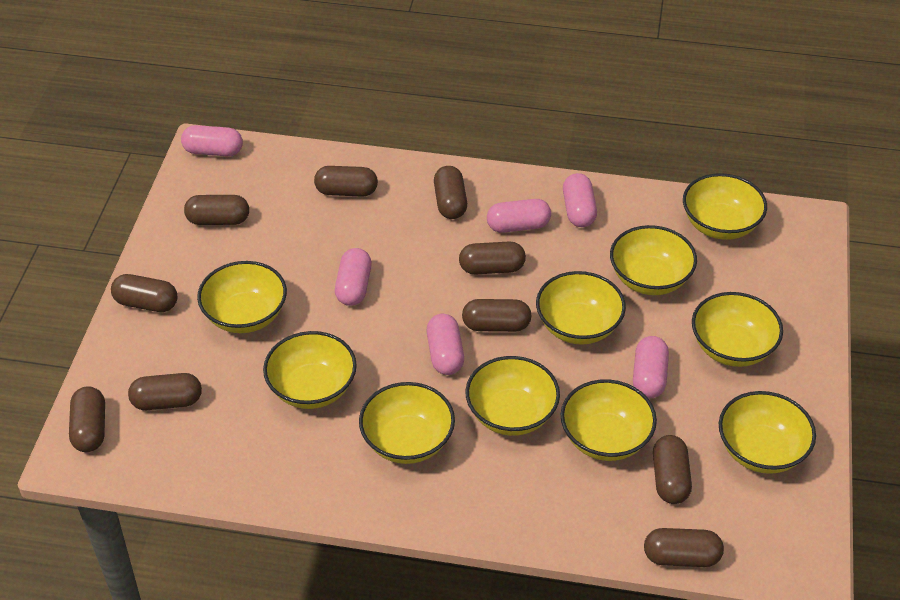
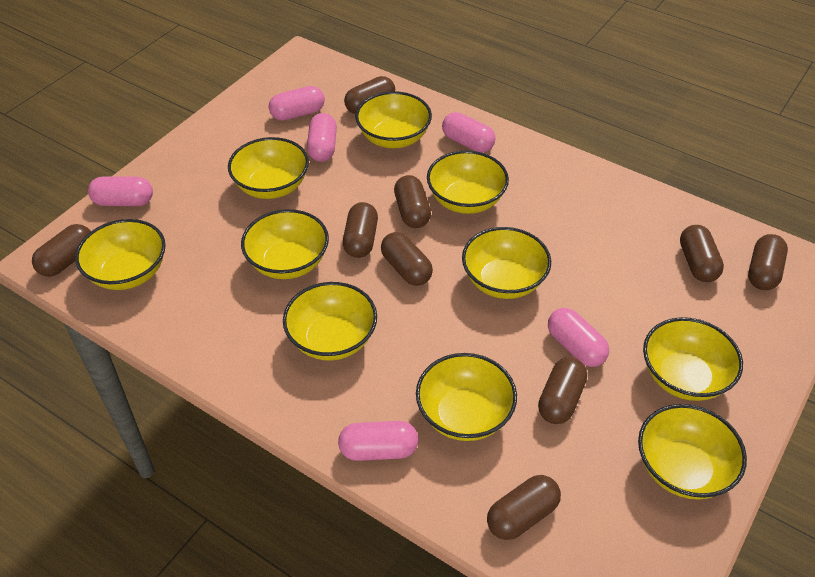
brown capsule: 10 -> 9

